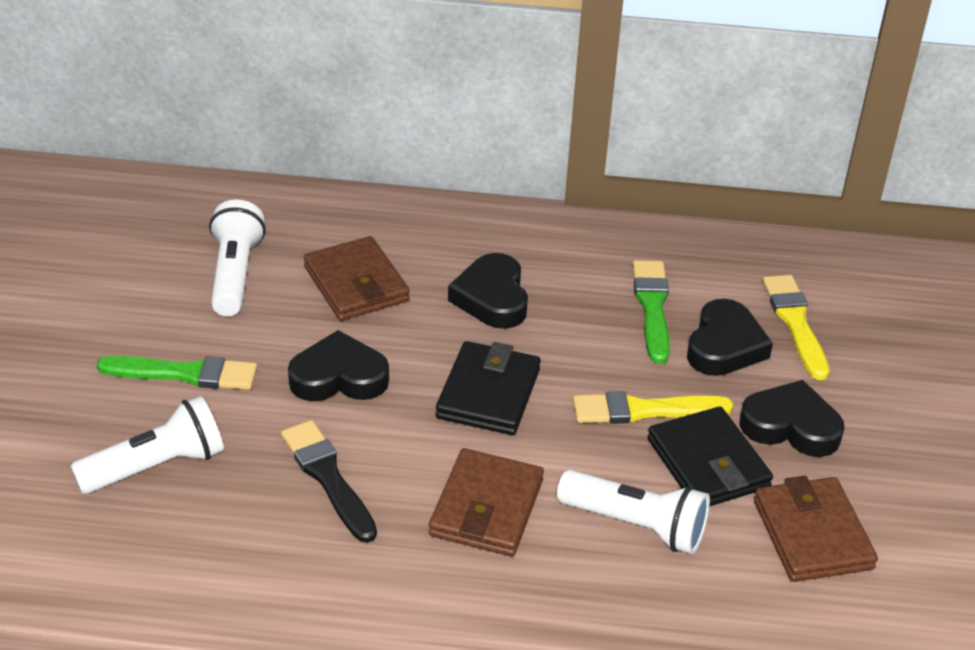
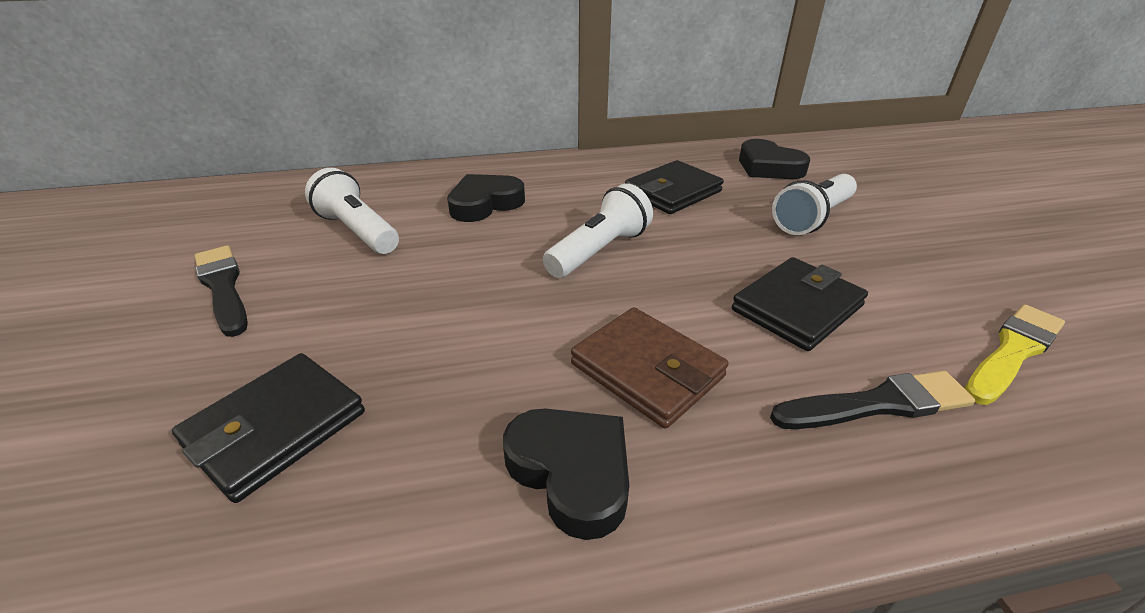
black brush: 1 -> 2
black heart: 4 -> 3
black wallet: 2 -> 3
brown wallet: 3 -> 1
green brush: 2 -> 0
yellow brush: 2 -> 1

